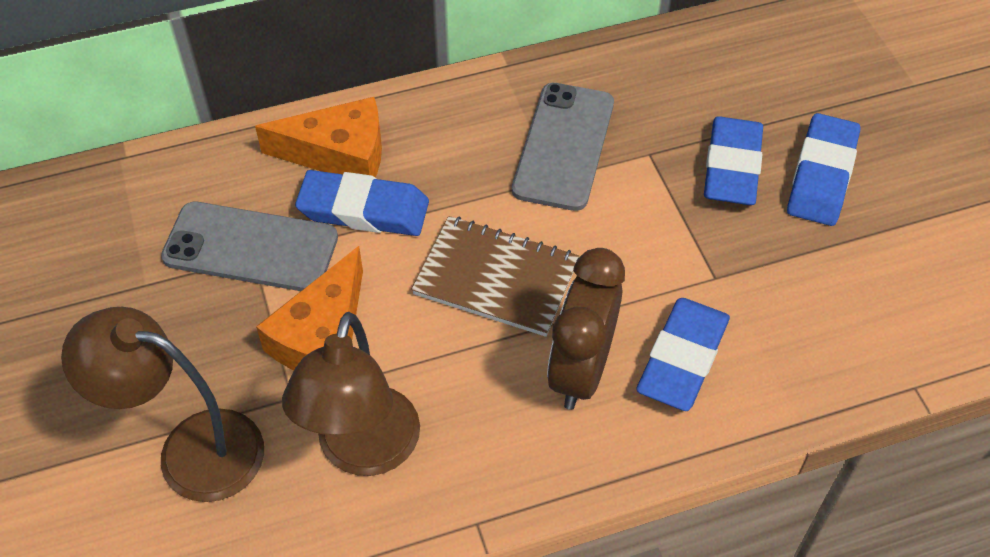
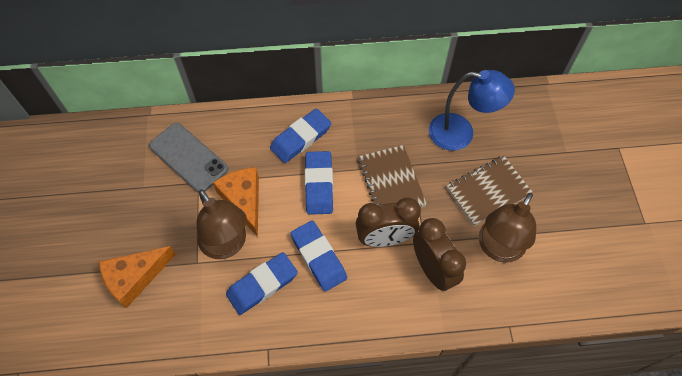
blue lamp: 0 -> 1
brown clock: 1 -> 2
brown notebook: 1 -> 2
grey phone: 2 -> 1

